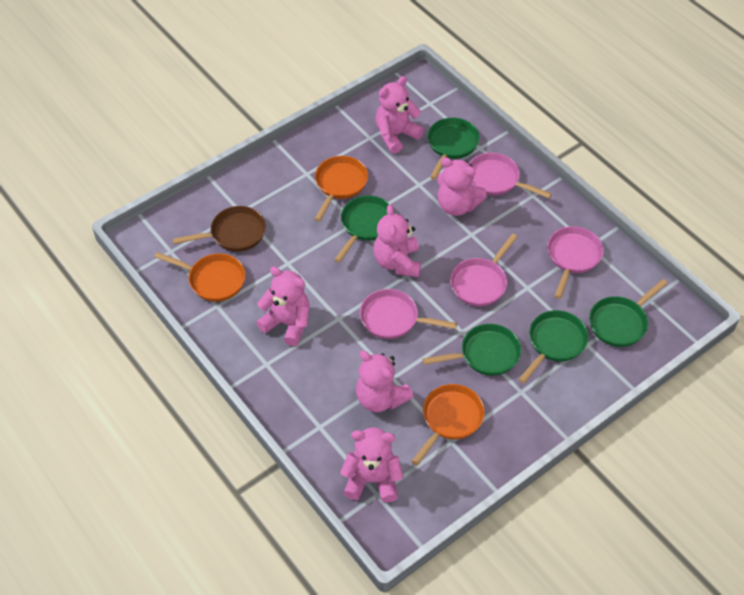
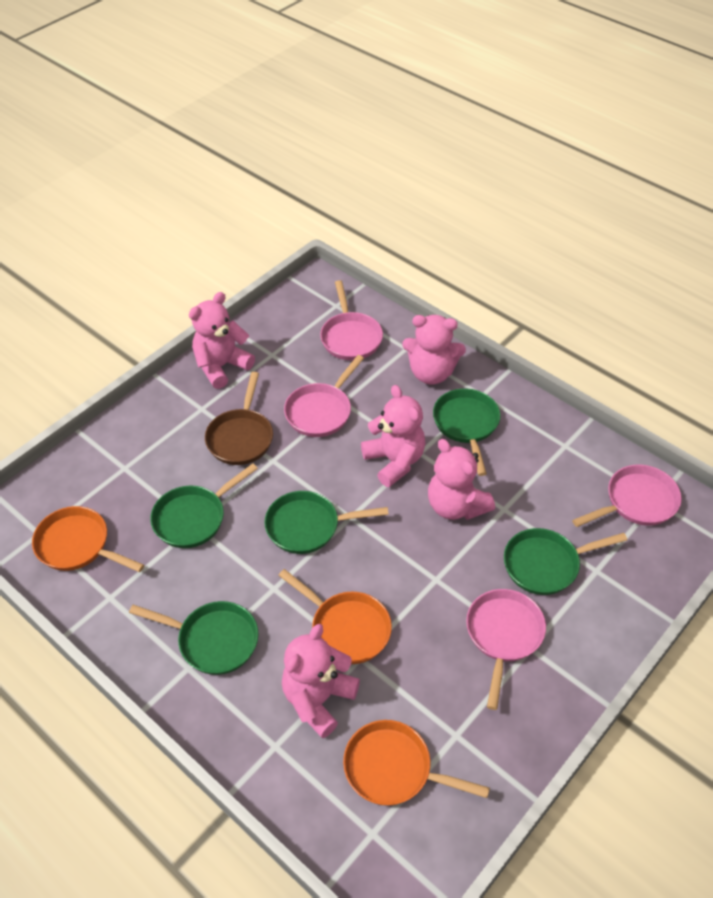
pink teddy bear: 6 -> 5

